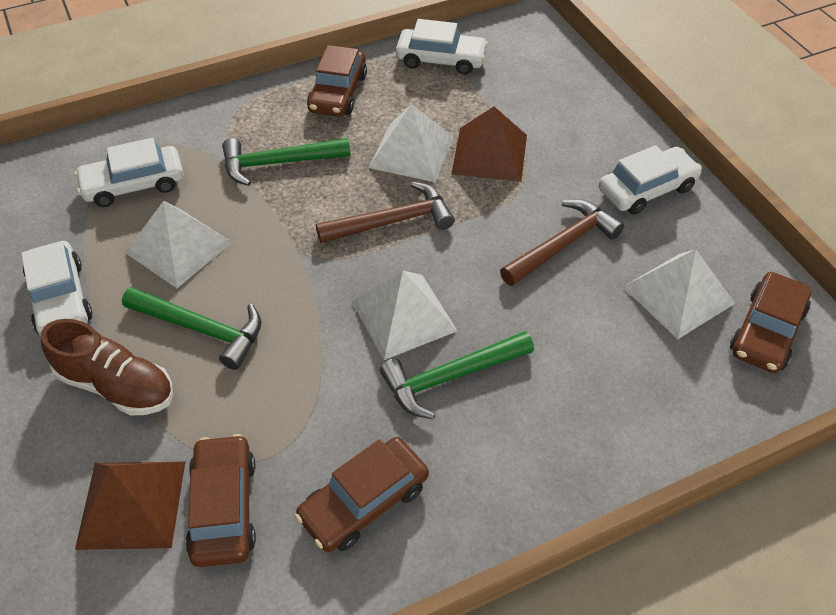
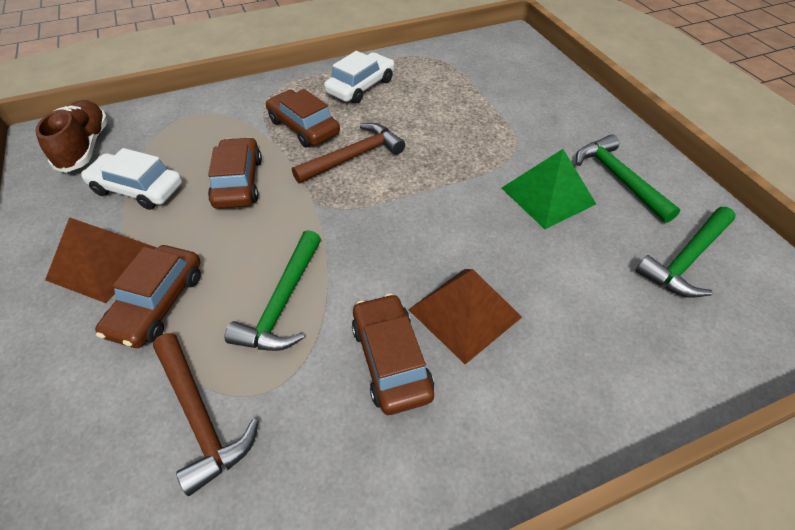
green pyramid: 0 -> 1
white car: 4 -> 2
white pyramid: 4 -> 0

